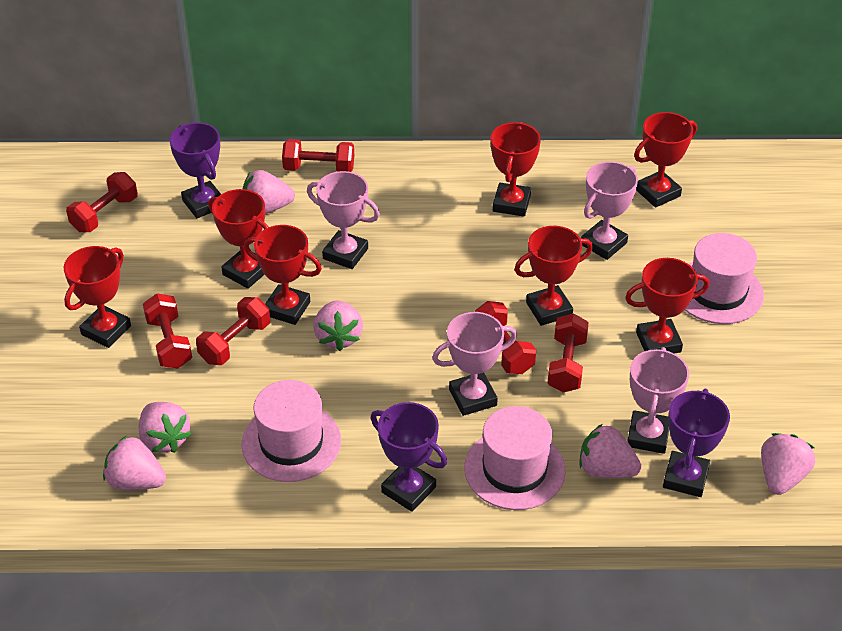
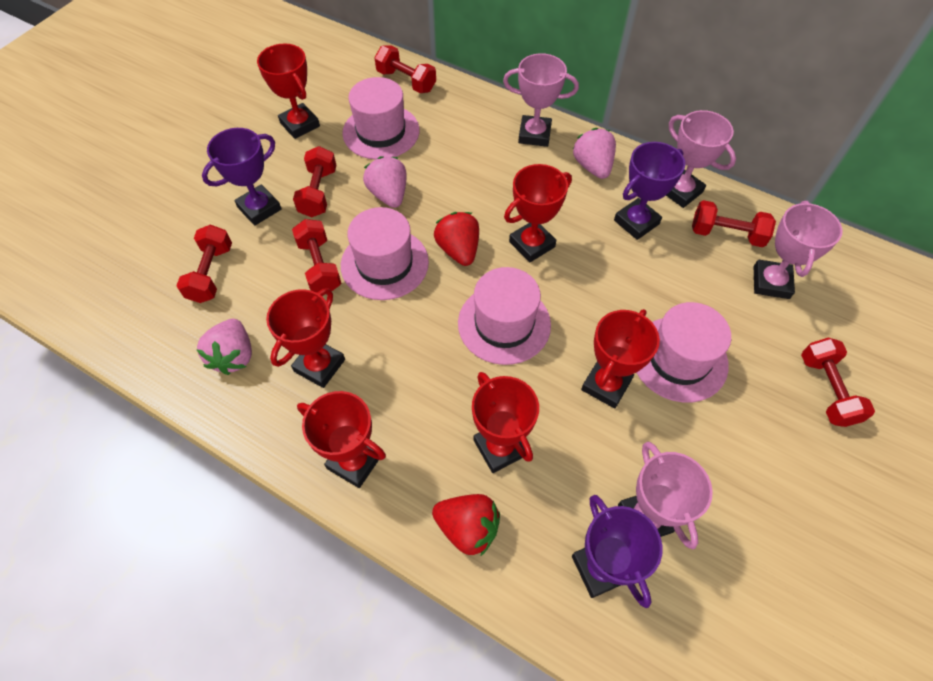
pink hat: 3 -> 4
pink strawberry: 6 -> 3
red strawberry: 0 -> 2
red trophy: 7 -> 6

